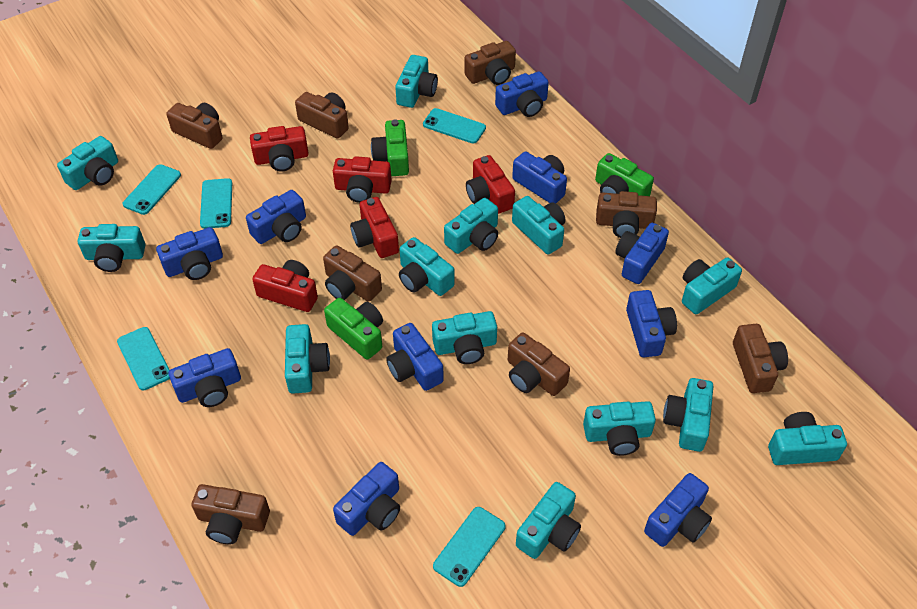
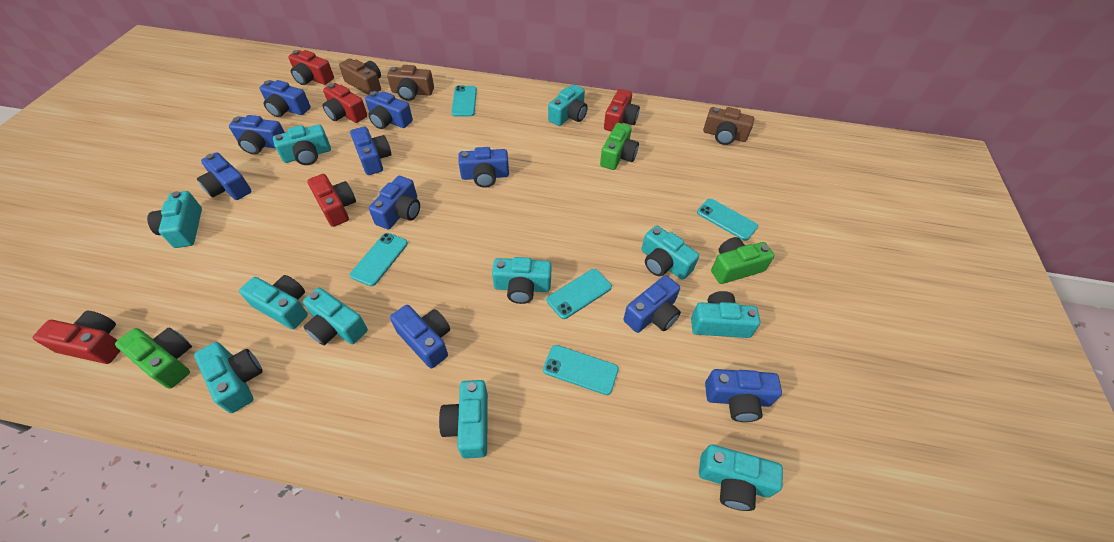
brown camera: 8 -> 3
turquoise camera: 13 -> 11

